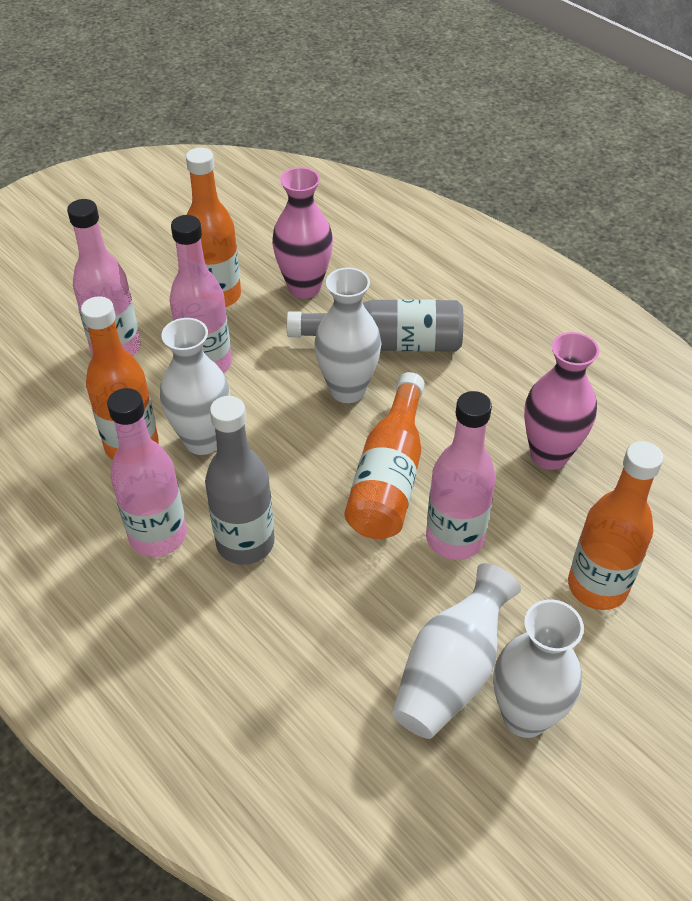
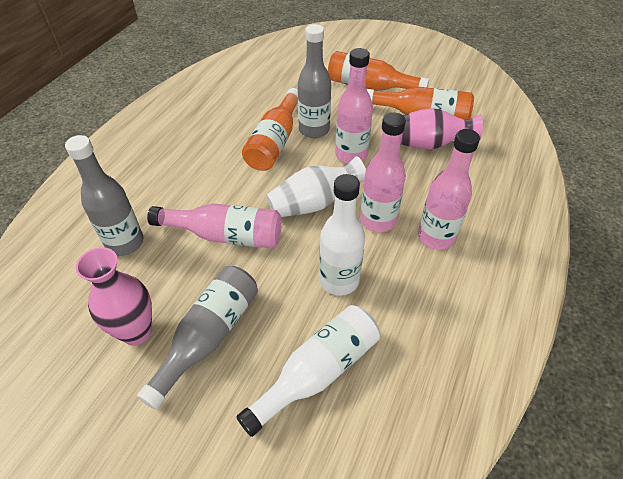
grey bottle: 2 -> 3
orange bottle: 4 -> 3
white bottle: 0 -> 2
white vase: 4 -> 1

